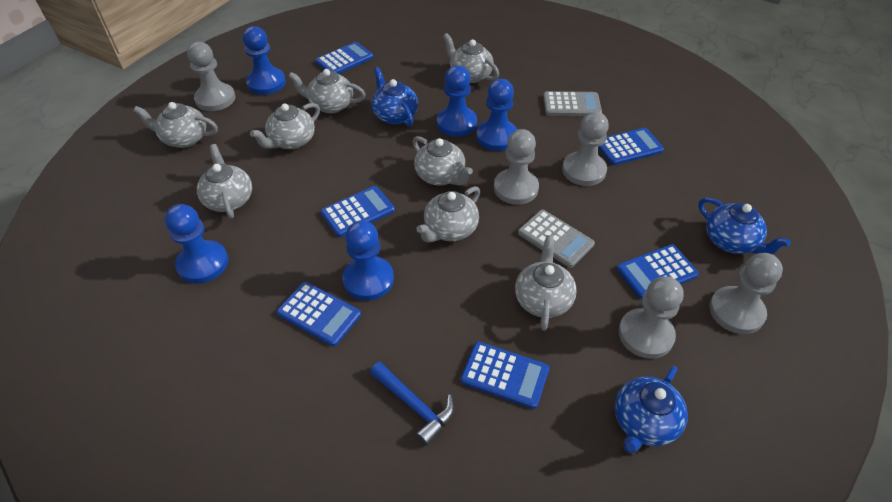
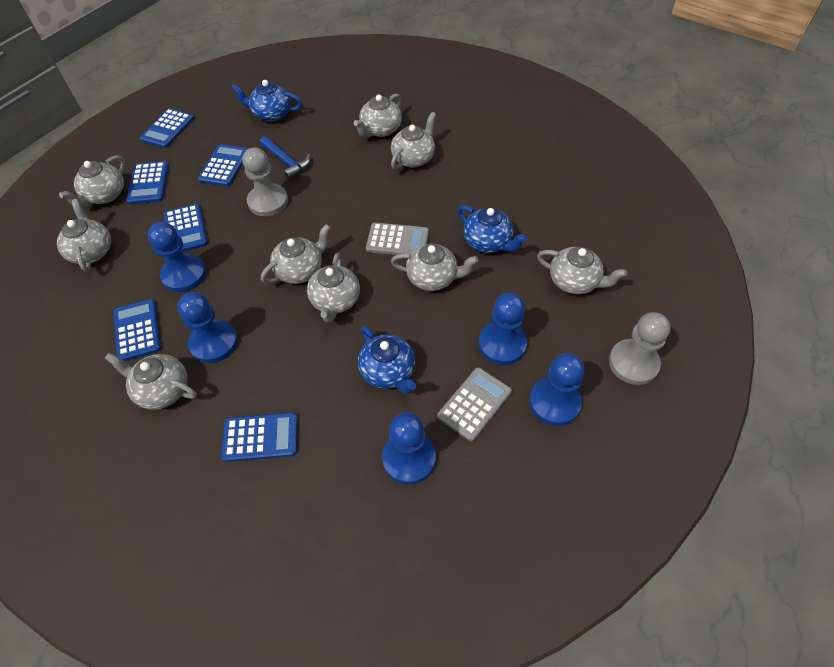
grey pawn: 5 -> 2
grey teapot: 8 -> 9

